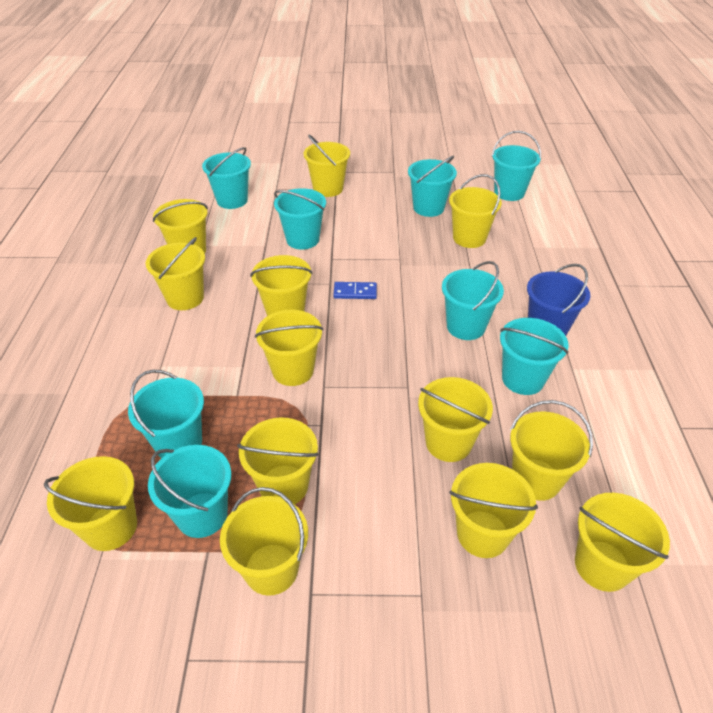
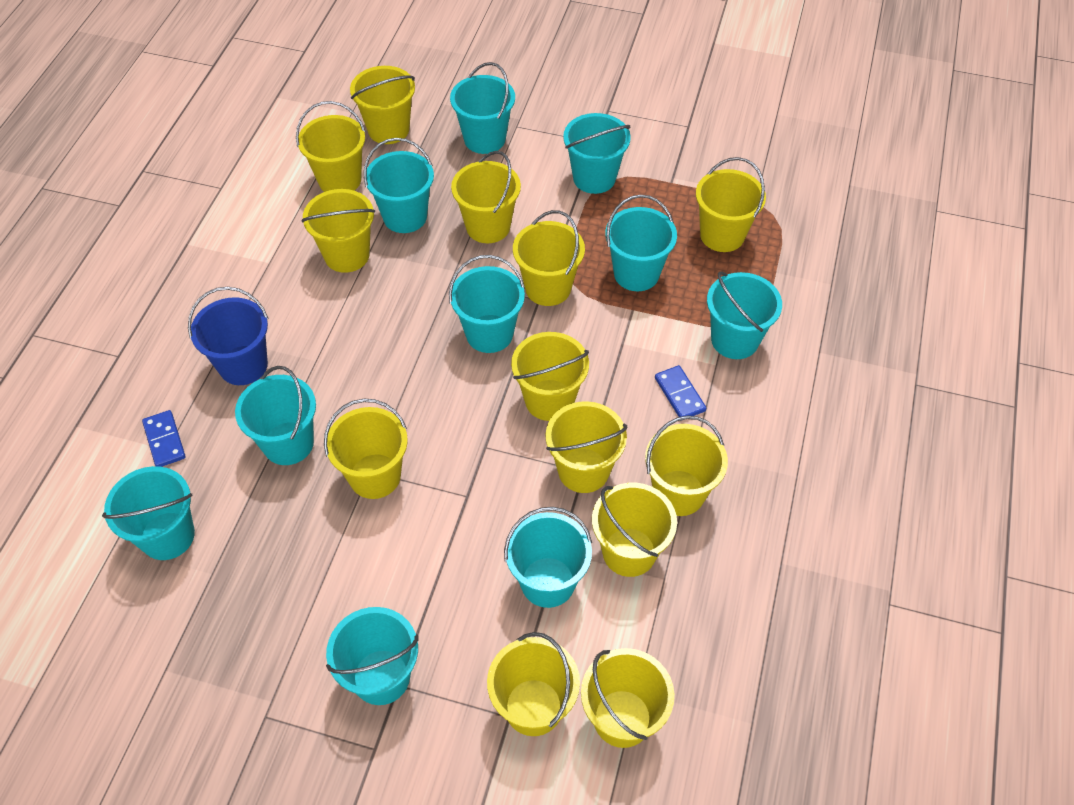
blue domino: 1 -> 2
turquoise bucket: 8 -> 10

